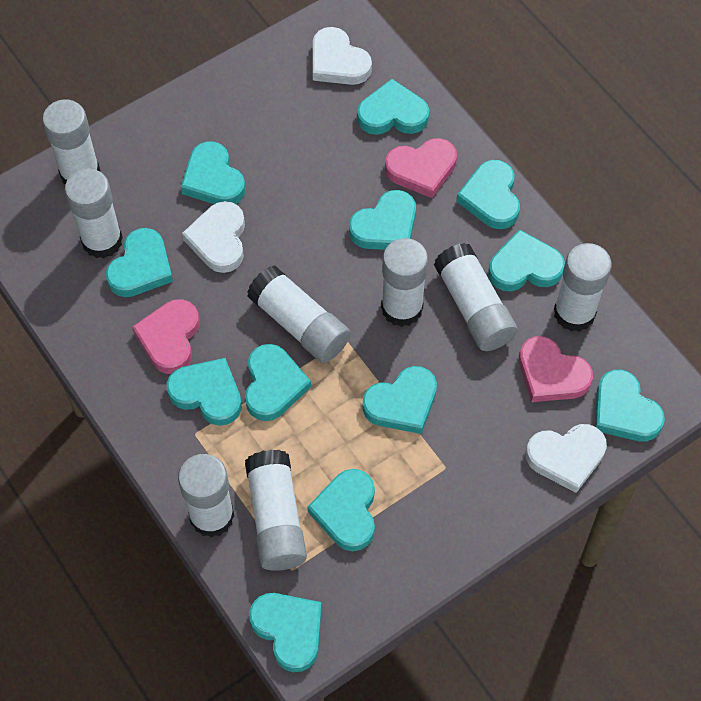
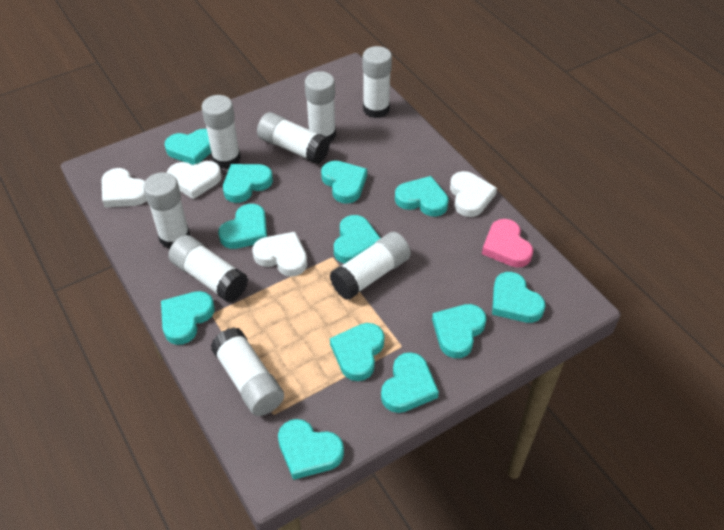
pink heart: 3 -> 1
white heart: 3 -> 4

